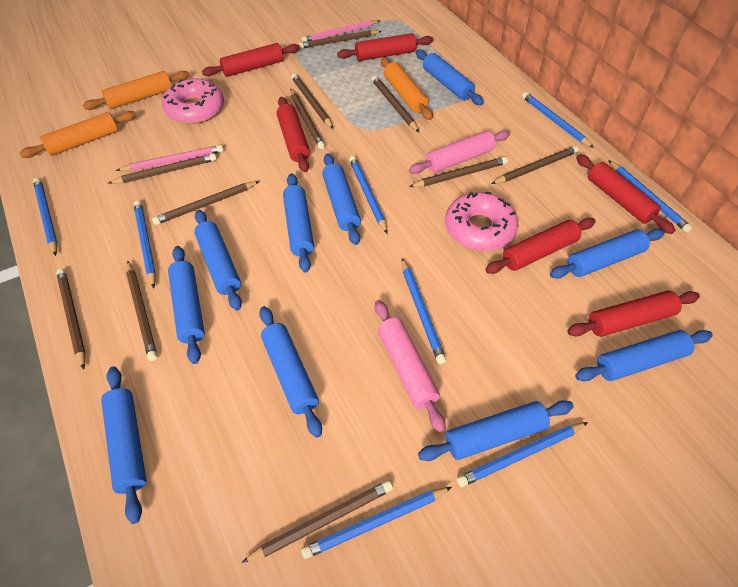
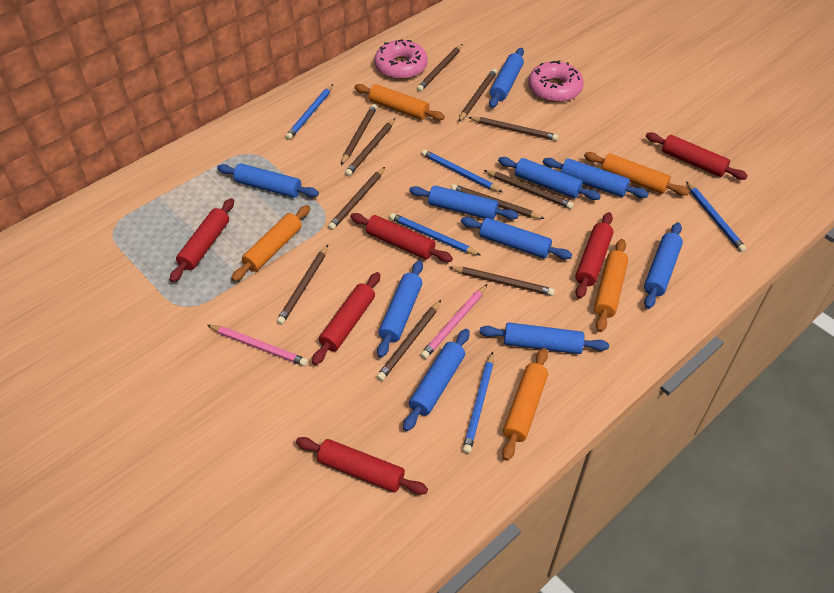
blue pencil: 8 -> 5
orange rolling pin: 3 -> 5
pink rolling pin: 2 -> 0

